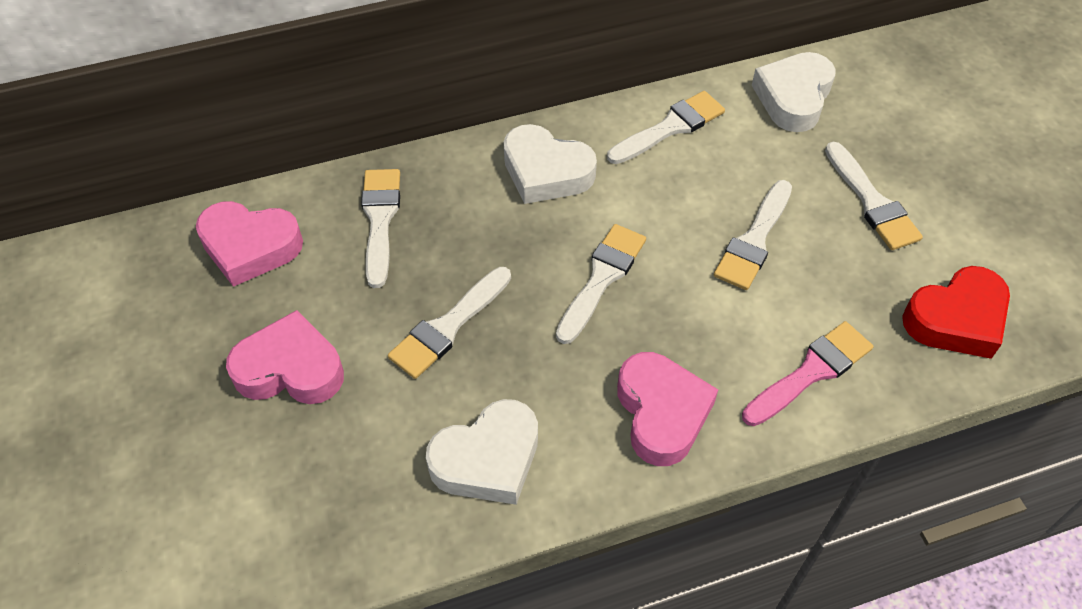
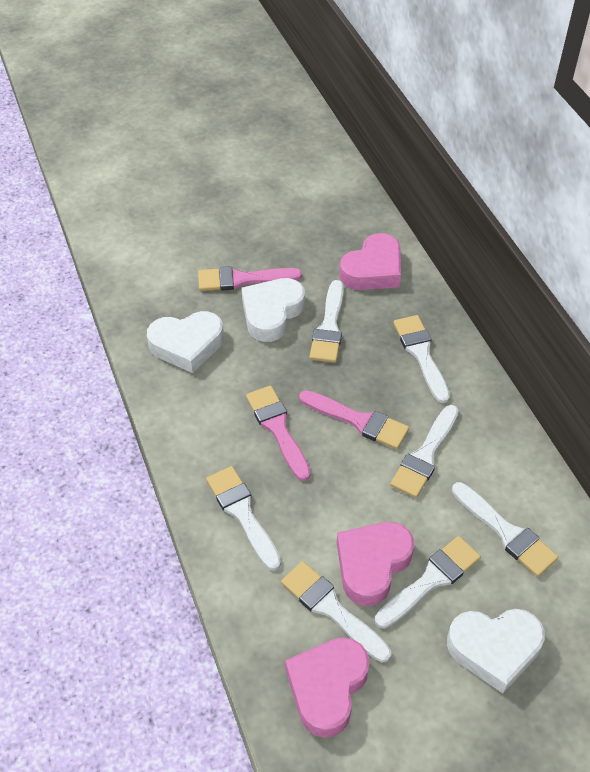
pink brush: 1 -> 3
red heart: 1 -> 0
white brush: 6 -> 7

